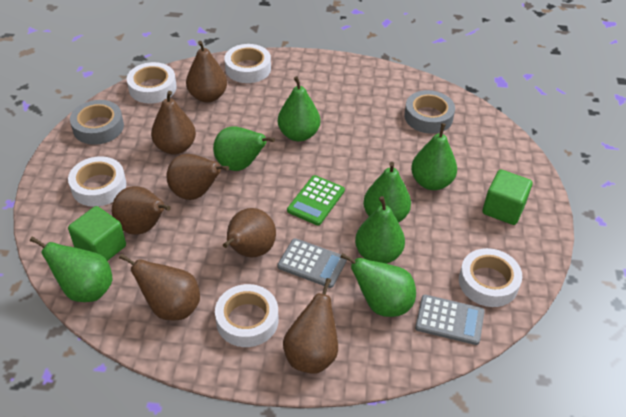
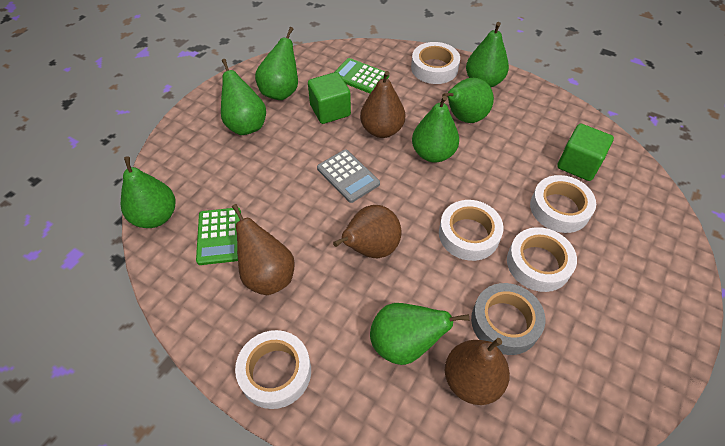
brown pear: 7 -> 4
green calculator: 1 -> 2
grey calculator: 2 -> 1
grey tape: 2 -> 1

